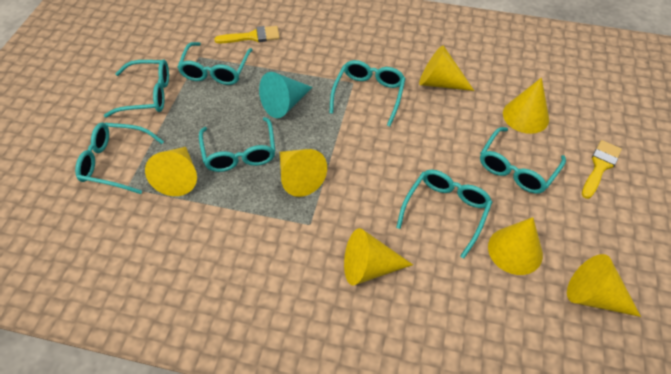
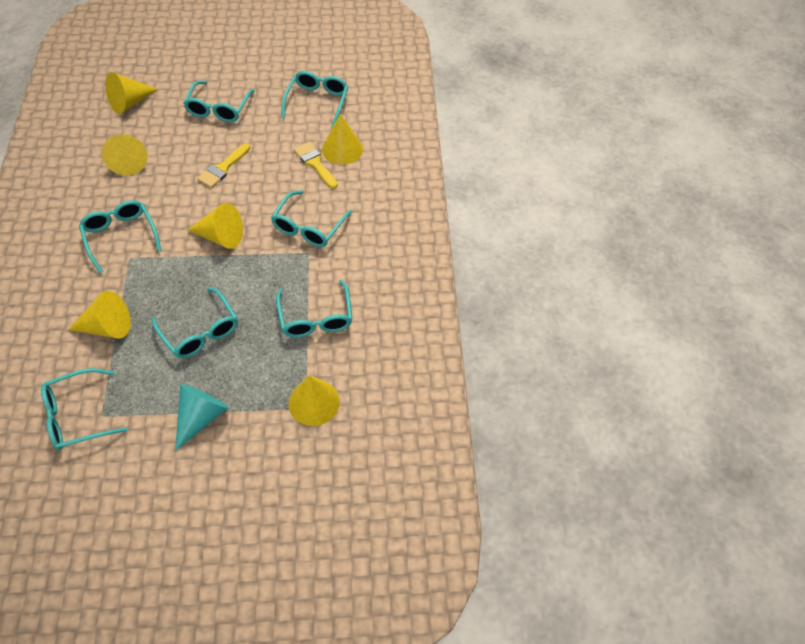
yellow cone: 7 -> 6

